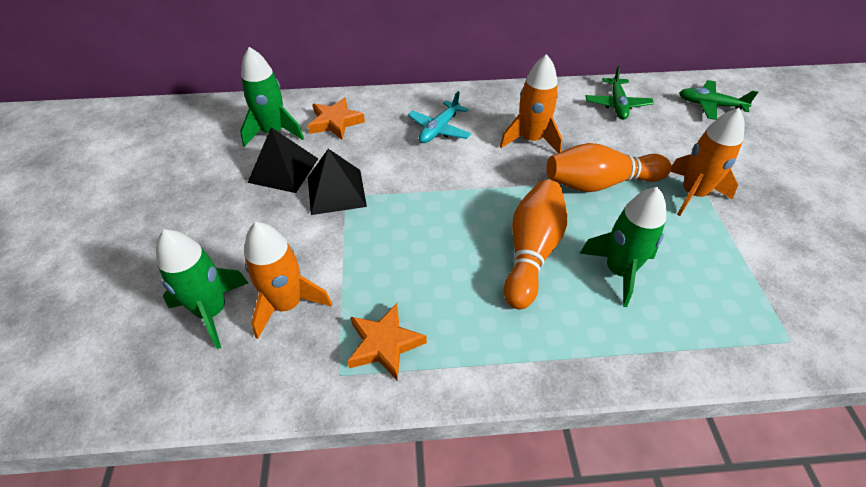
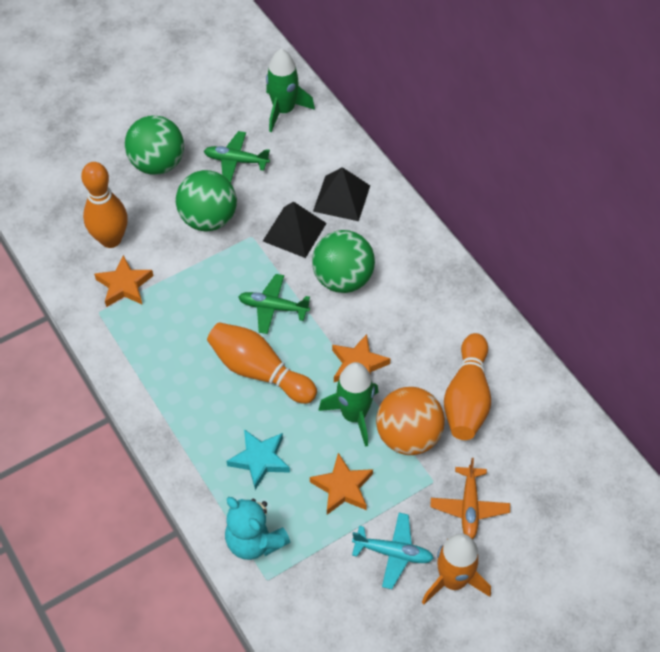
green ball: 0 -> 3
green rocket: 3 -> 2
orange ball: 0 -> 1
orange bowling pin: 2 -> 3
orange plane: 0 -> 1
orange rocket: 3 -> 1
orange star: 2 -> 3
turquoise star: 0 -> 1
turquoise teddy bear: 0 -> 1

